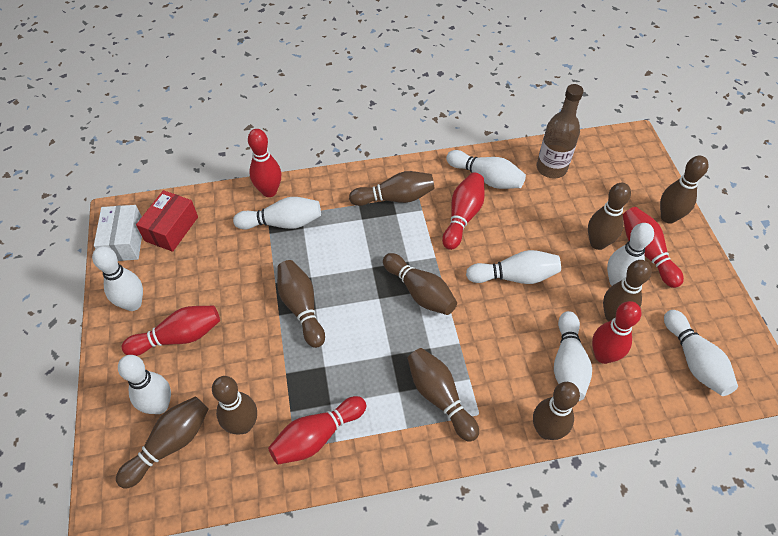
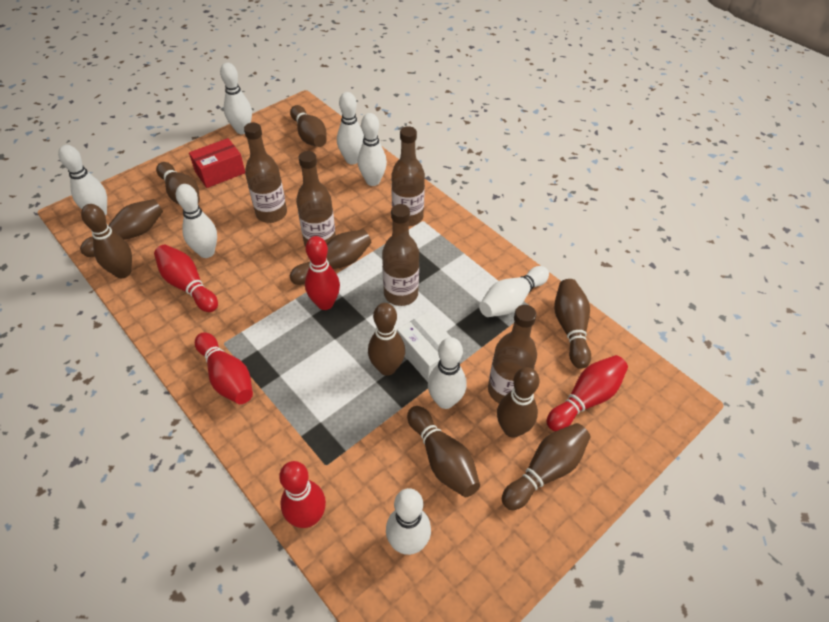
brown bottle: 1 -> 5
red bowling pin: 6 -> 5

